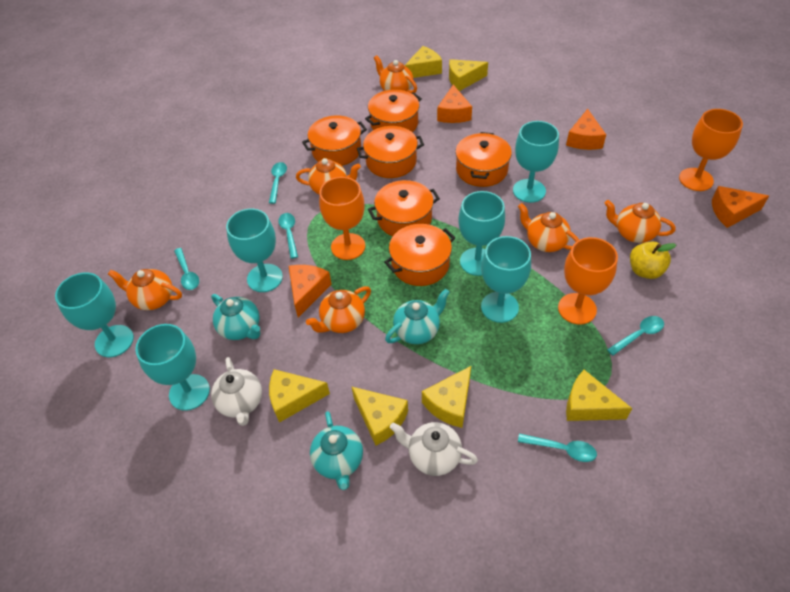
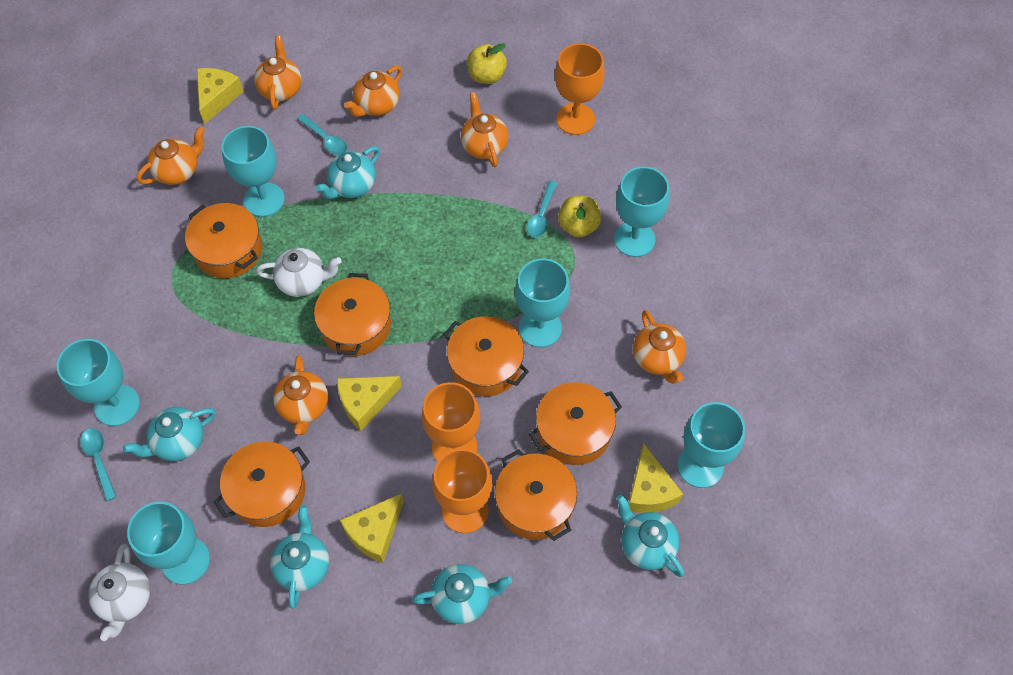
orange cheese: 4 -> 0
turquoise spoon: 5 -> 3
turquoise teapot: 3 -> 5
yellow apple: 1 -> 2
yellow cheese: 6 -> 4

